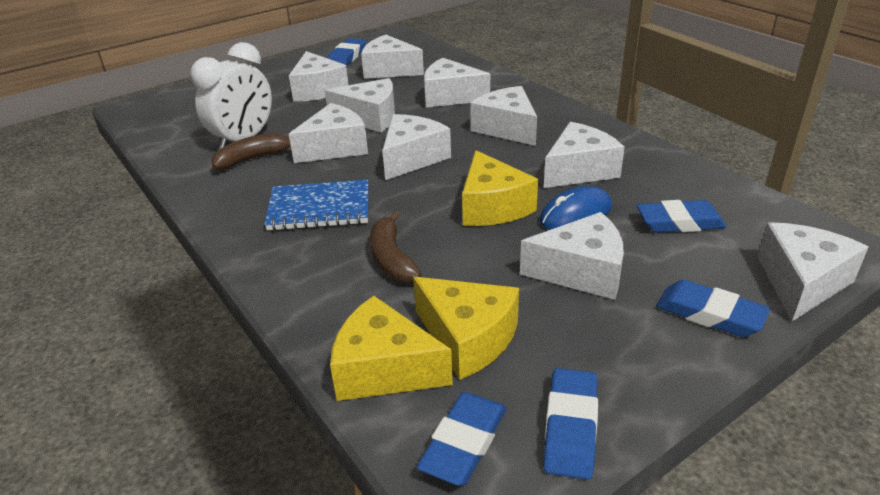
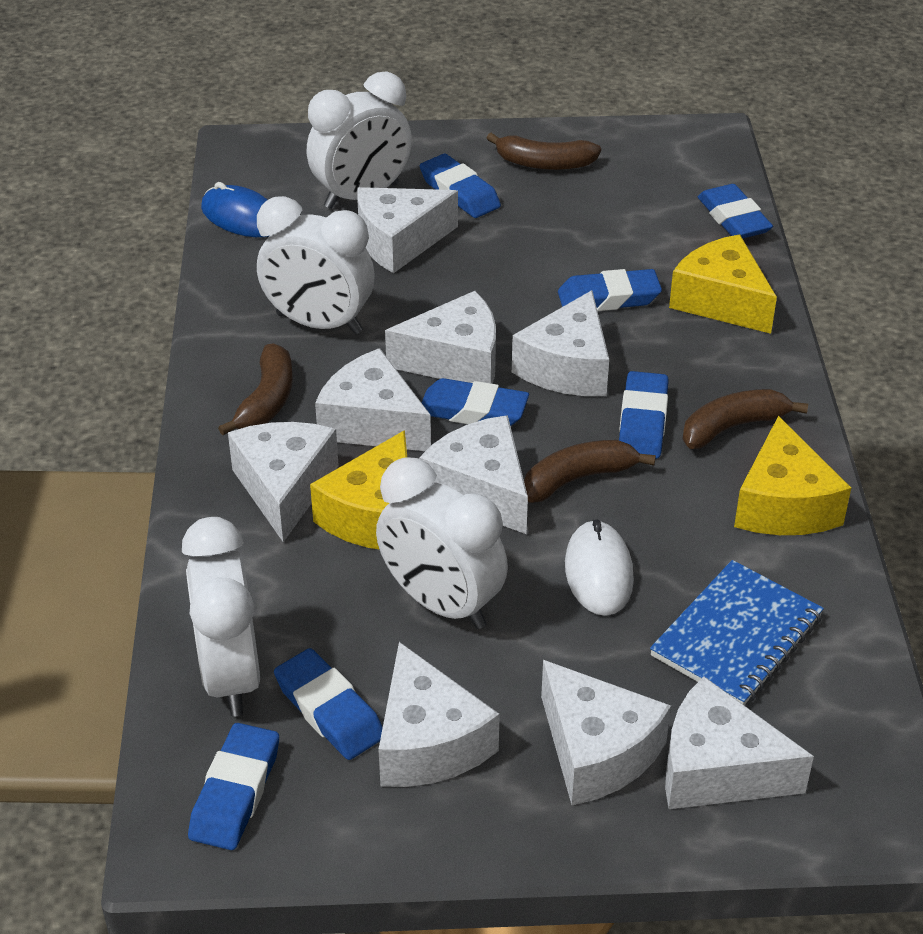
blue eraser: 5 -> 7
brown banana: 2 -> 4
white cheese: 10 -> 9
white clock: 1 -> 4
white mouse: 0 -> 1

